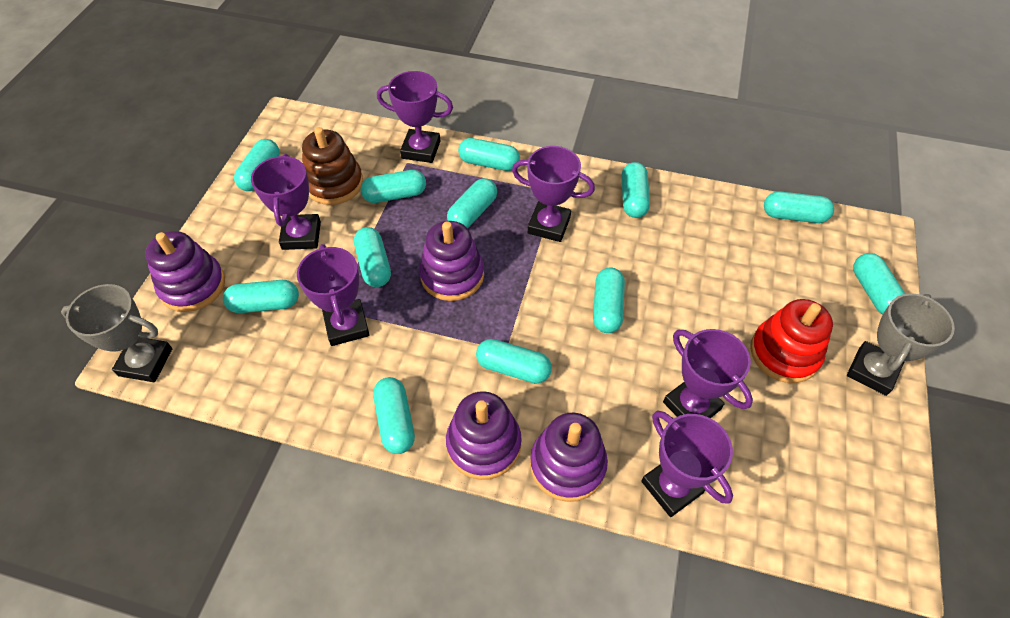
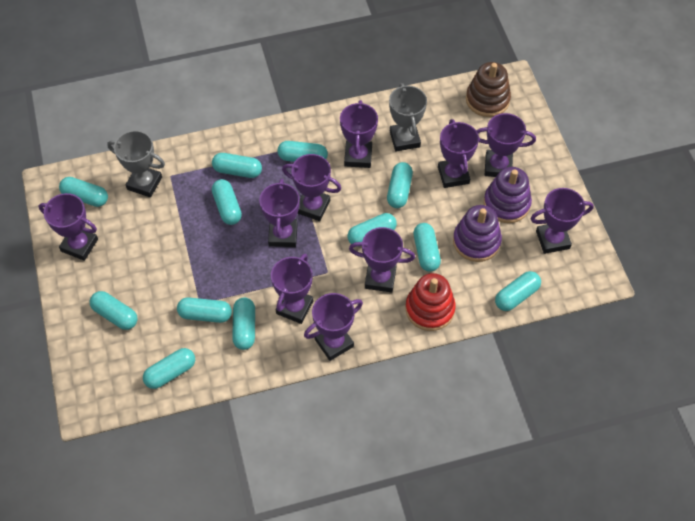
purple stacking toy: 4 -> 2
purple trophy: 6 -> 10

